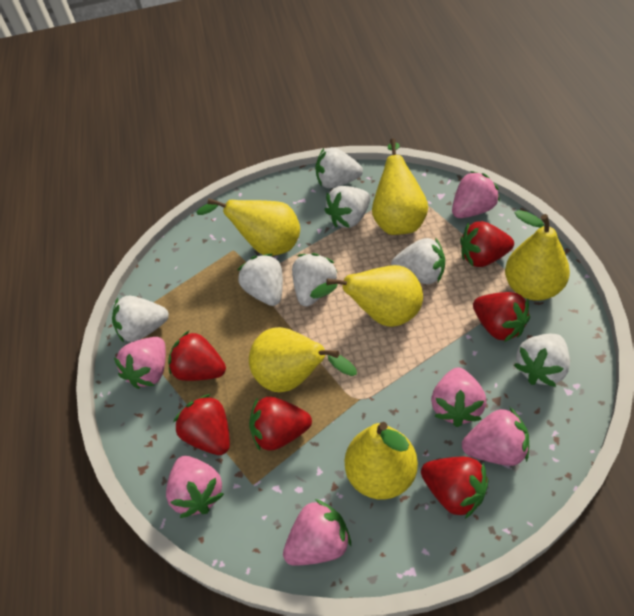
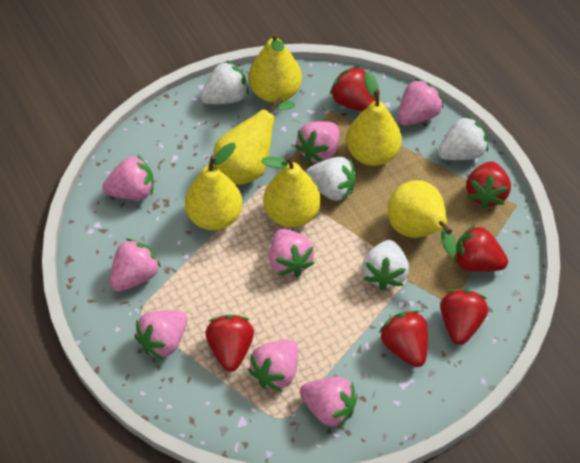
pink strawberry: 6 -> 8
white strawberry: 7 -> 4

